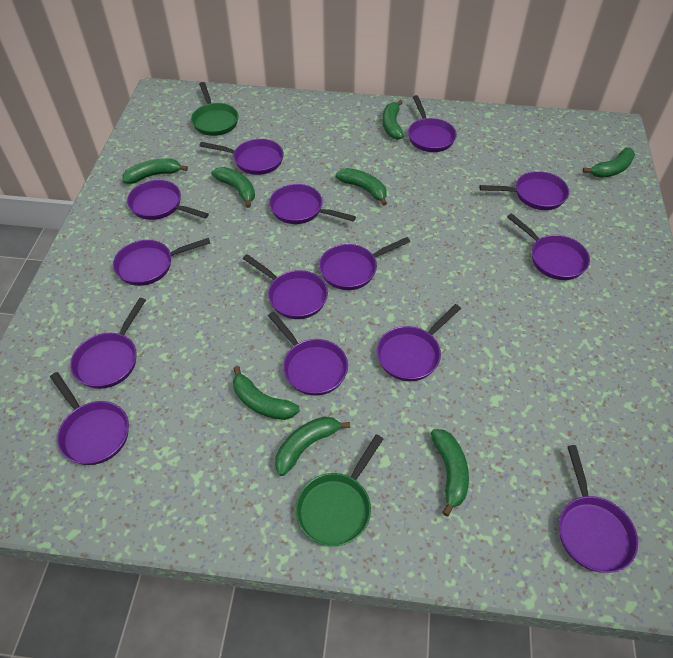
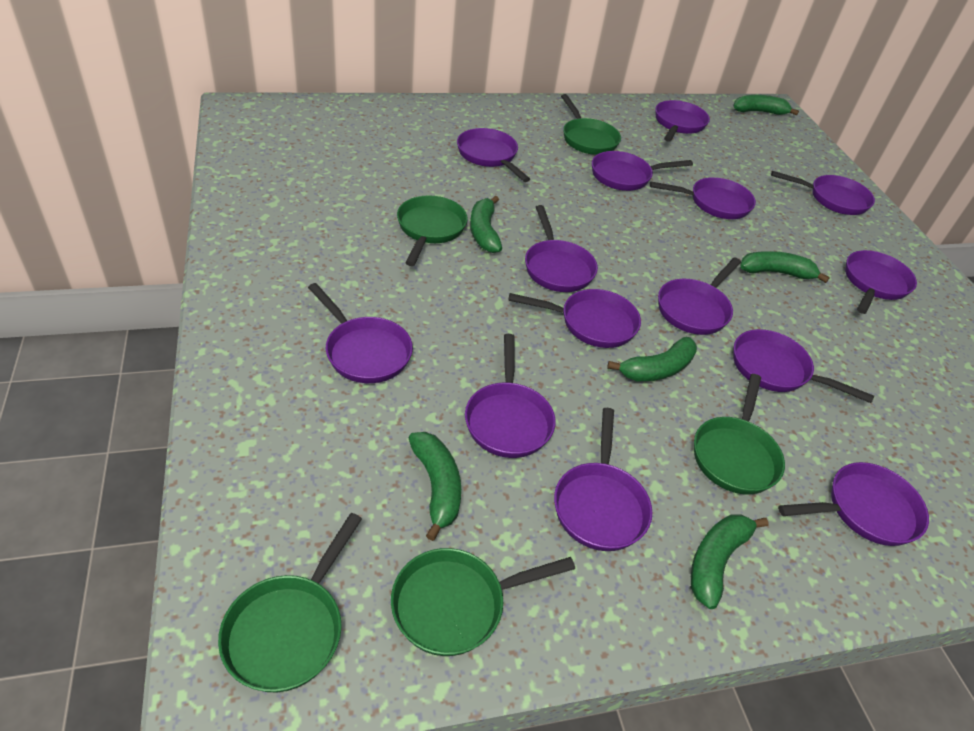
green banana: 8 -> 6
green pan: 2 -> 5

